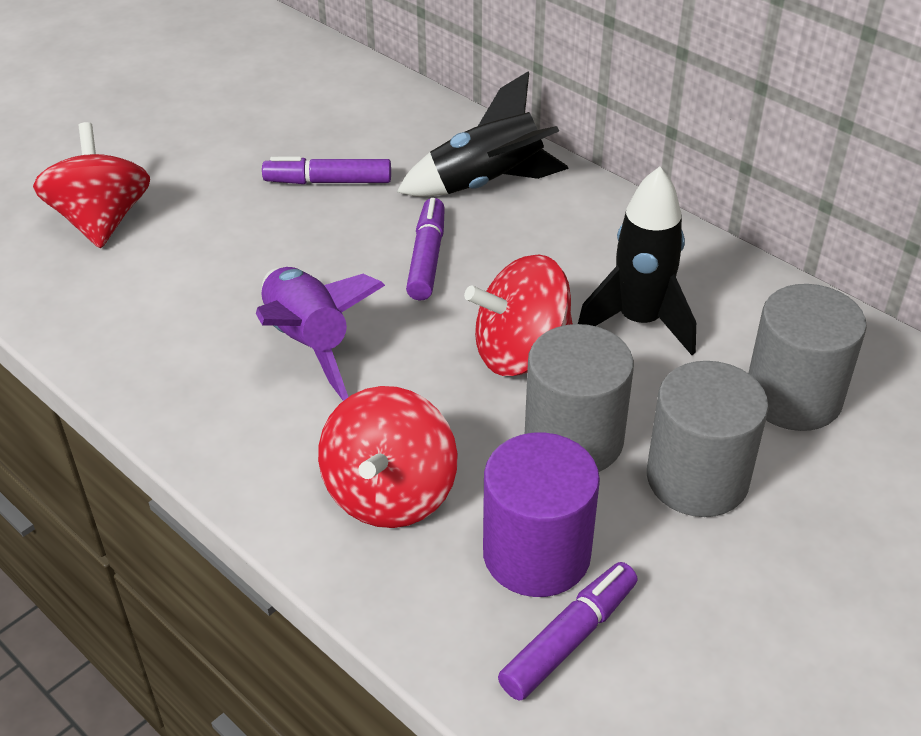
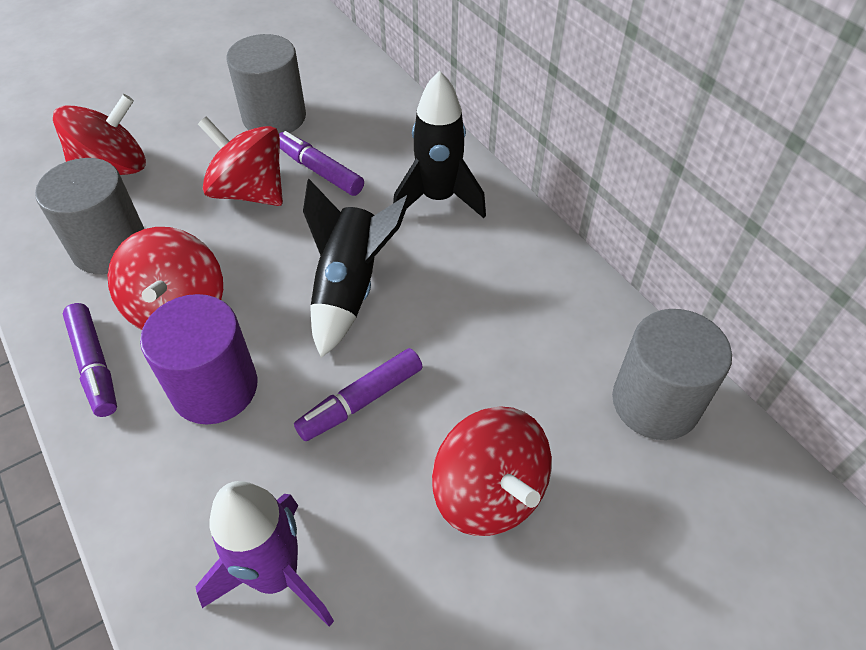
red spinning top: 3 -> 4

